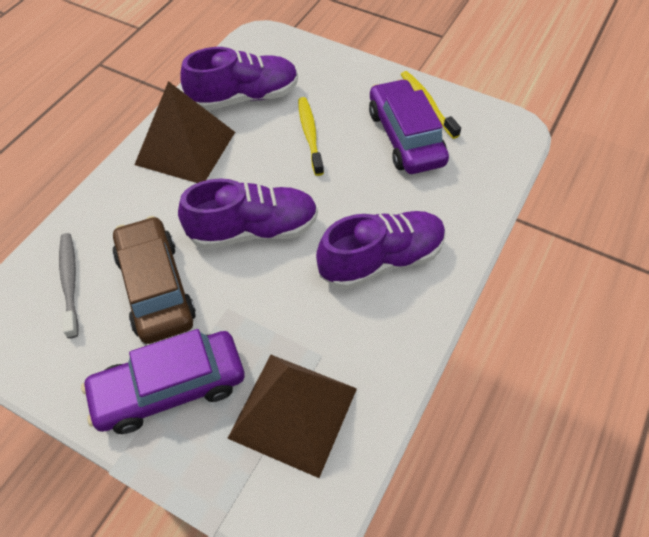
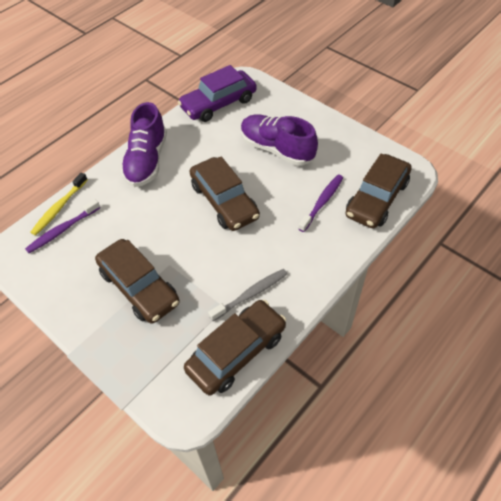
brown car: 1 -> 4
brown pyramid: 2 -> 0
purple car: 2 -> 1
purple shoe: 3 -> 2
purple toothbrush: 0 -> 2
yellow toothbrush: 2 -> 1

